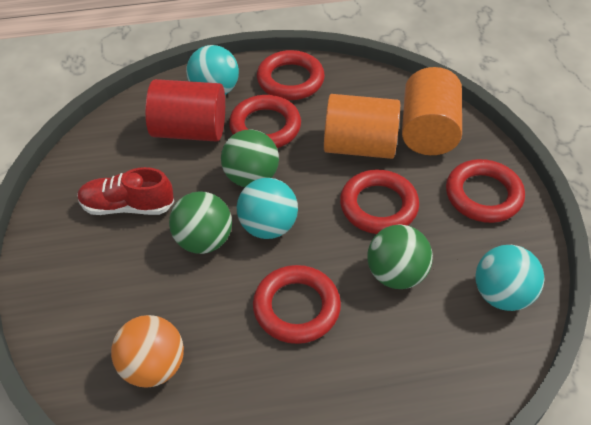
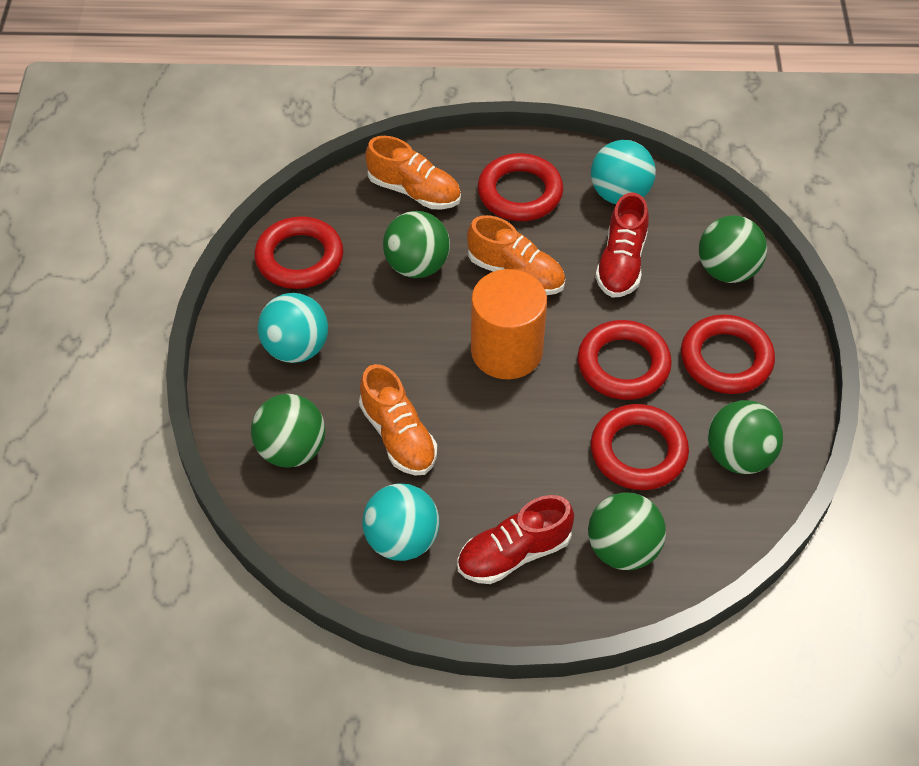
green ball: 3 -> 5
orange ball: 1 -> 0
orange cylinder: 2 -> 1
orange shoe: 0 -> 3
red cylinder: 1 -> 0
red shoe: 1 -> 2

